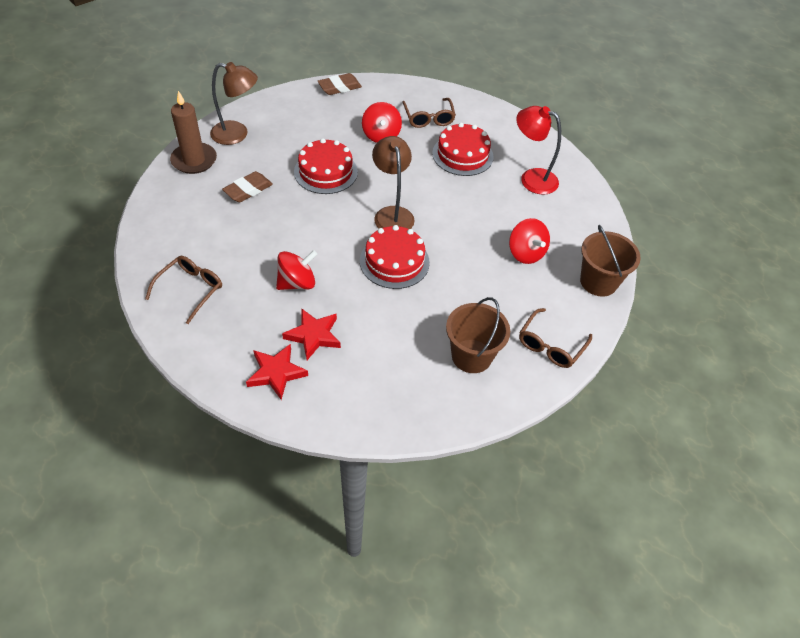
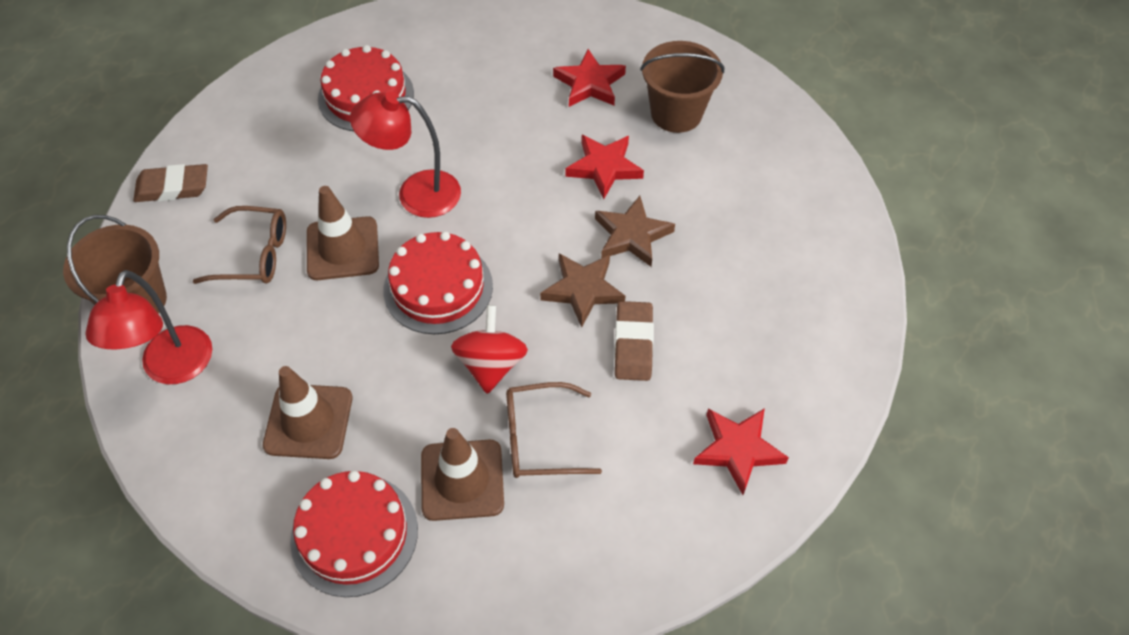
brown candle: 1 -> 0
brown glasses: 3 -> 2
brown lamp: 2 -> 0
brown star: 0 -> 2
brown traffic cone: 0 -> 3
red lamp: 1 -> 2
red spinning top: 3 -> 1
red star: 2 -> 3

